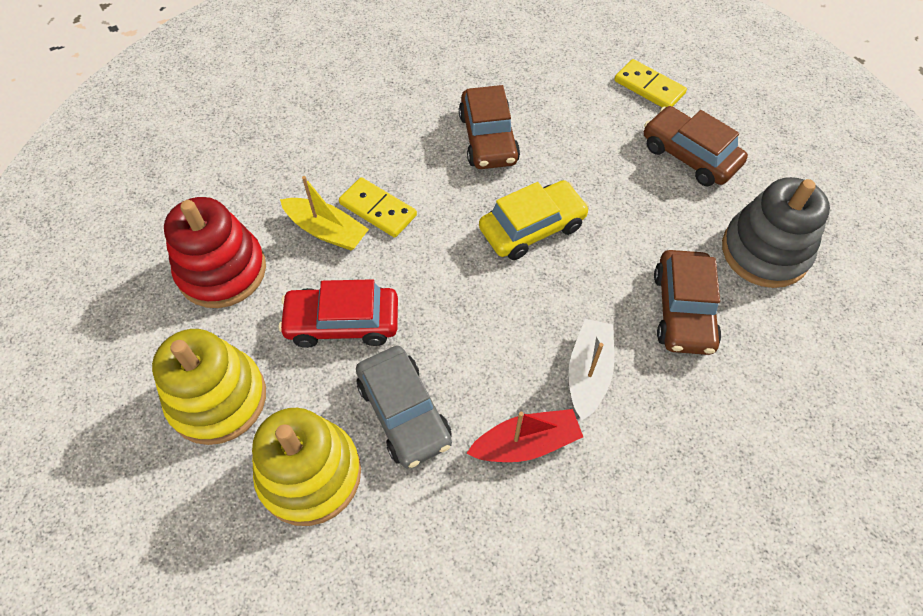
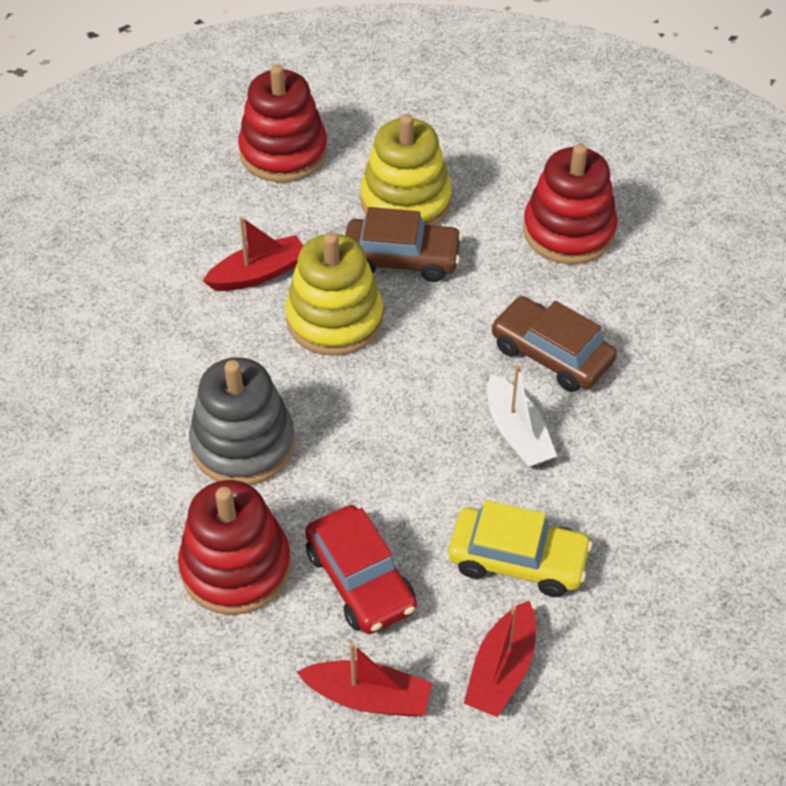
brown car: 3 -> 2
grey car: 1 -> 0
red boat: 1 -> 3
red stacking toy: 1 -> 3
yellow boat: 1 -> 0
yellow domino: 2 -> 0

